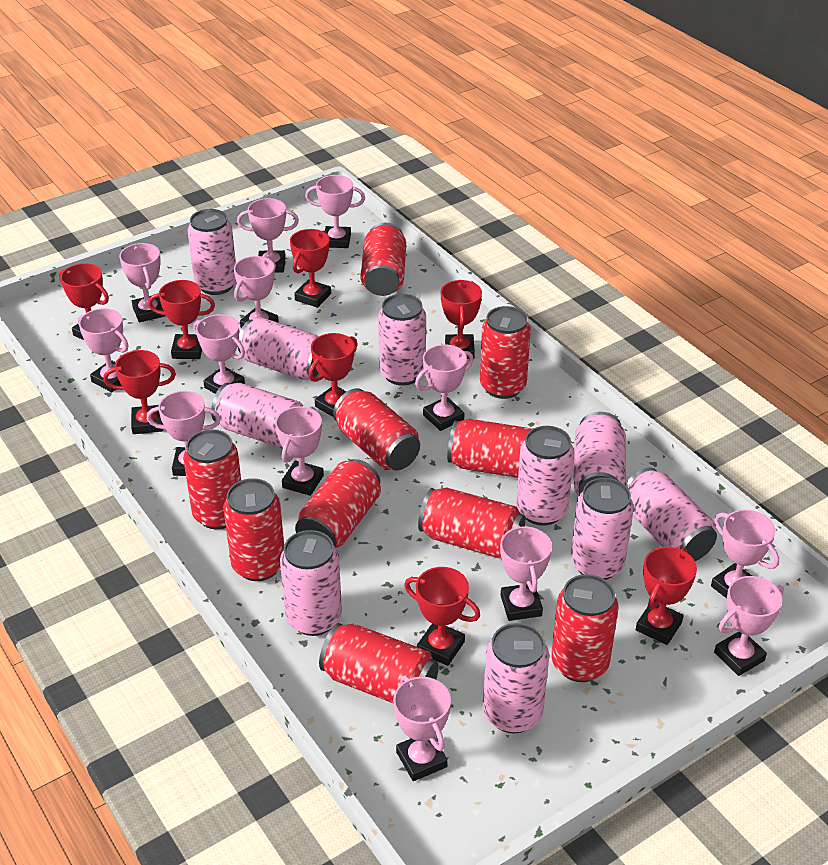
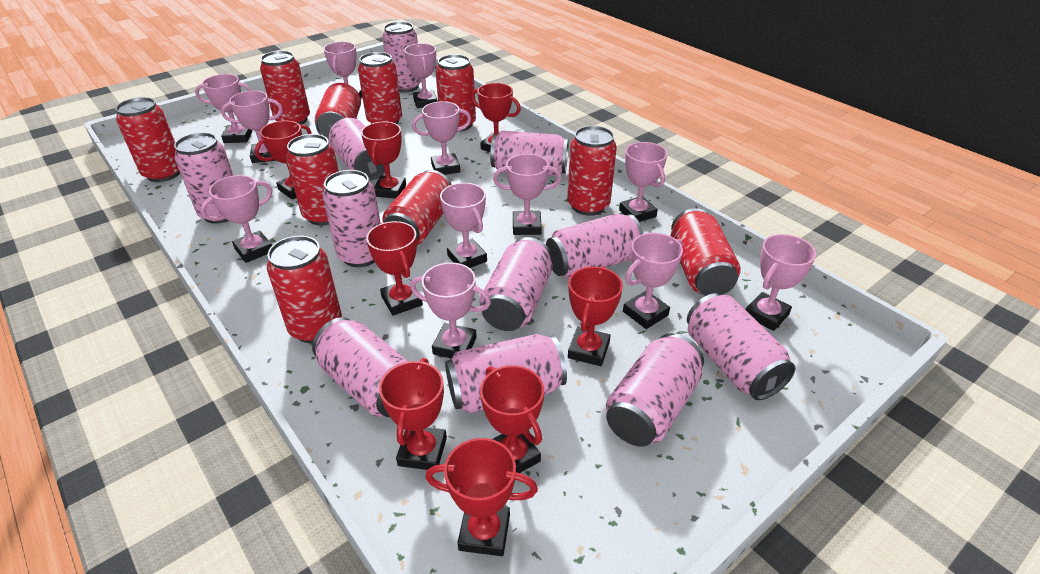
pink can: 10 -> 11
pink trophy: 13 -> 12

